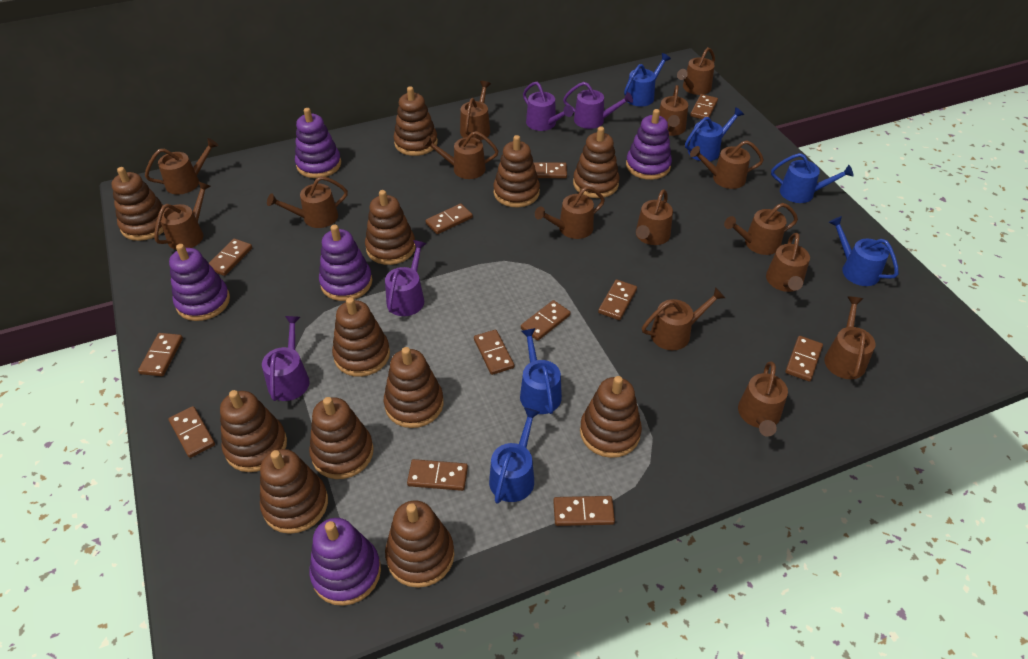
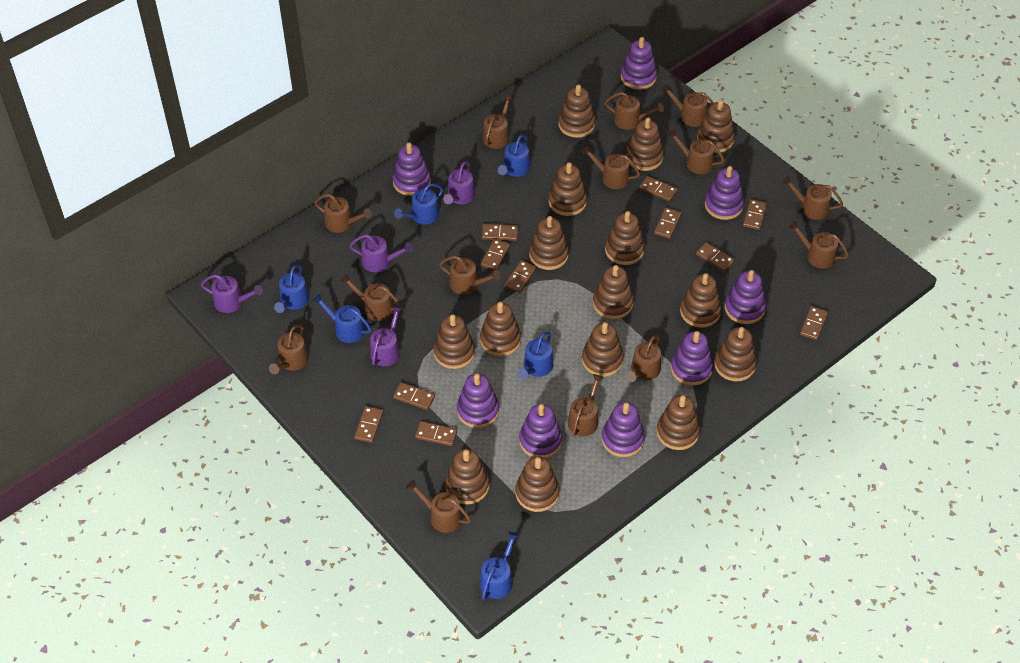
brown domino: 12 -> 11
brown stacking toy: 12 -> 15
brown watering can: 15 -> 14
purple stacking toy: 5 -> 8

